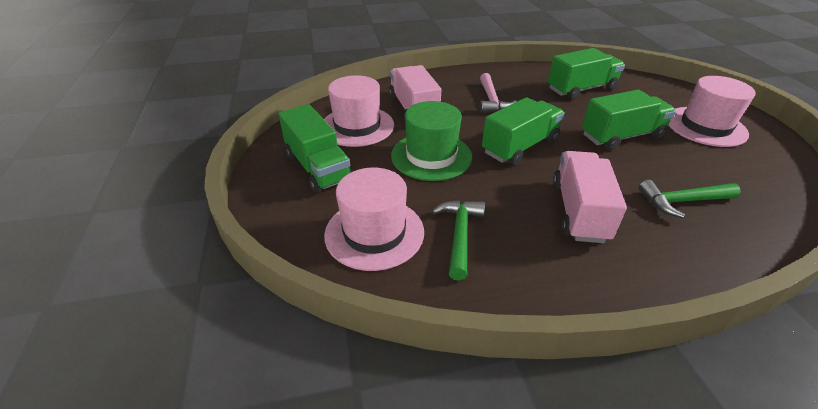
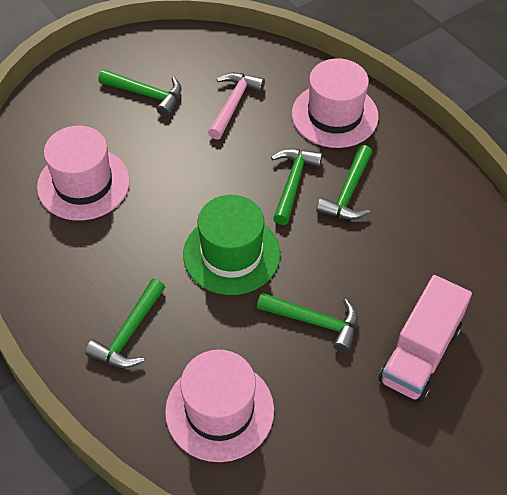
green hammer: 2 -> 5
green truck: 4 -> 0
pink truck: 2 -> 1

